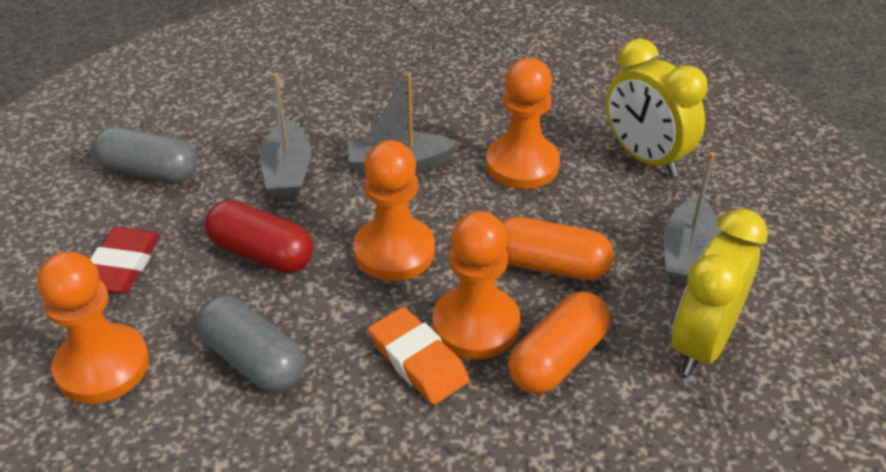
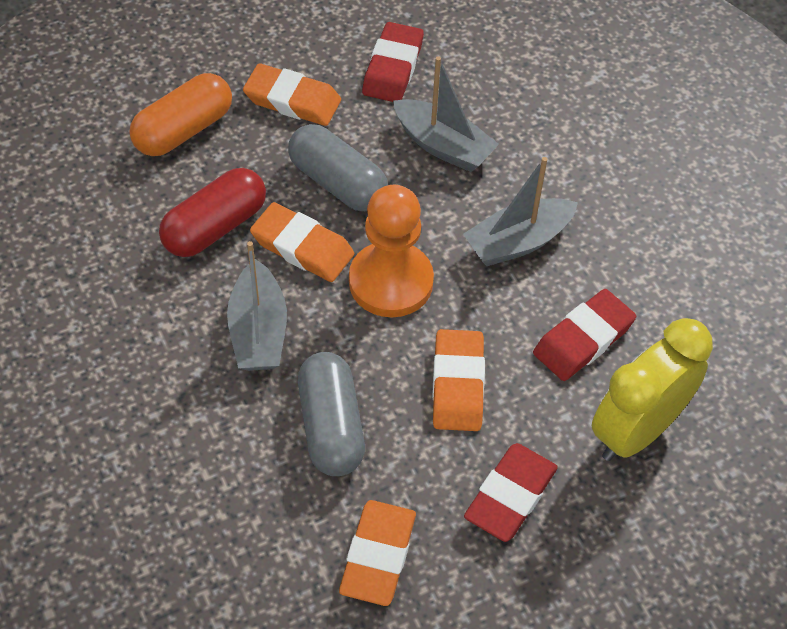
orange capsule: 2 -> 1
orange eraser: 1 -> 4
orange pawn: 4 -> 1
red eraser: 1 -> 3
yellow clock: 2 -> 1

